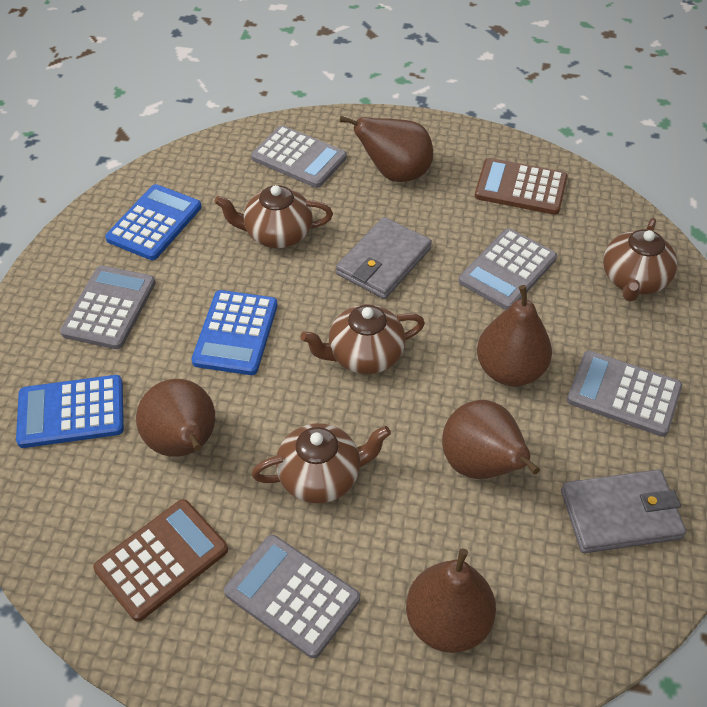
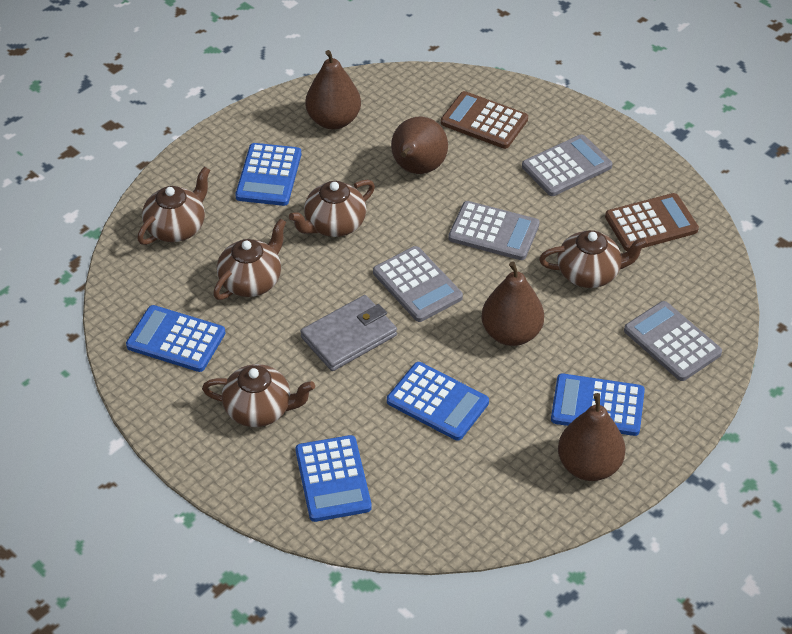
blue calculator: 3 -> 5
brown pear: 5 -> 4
brown teapot: 4 -> 5
grey calculator: 5 -> 4
grey wallet: 2 -> 1

